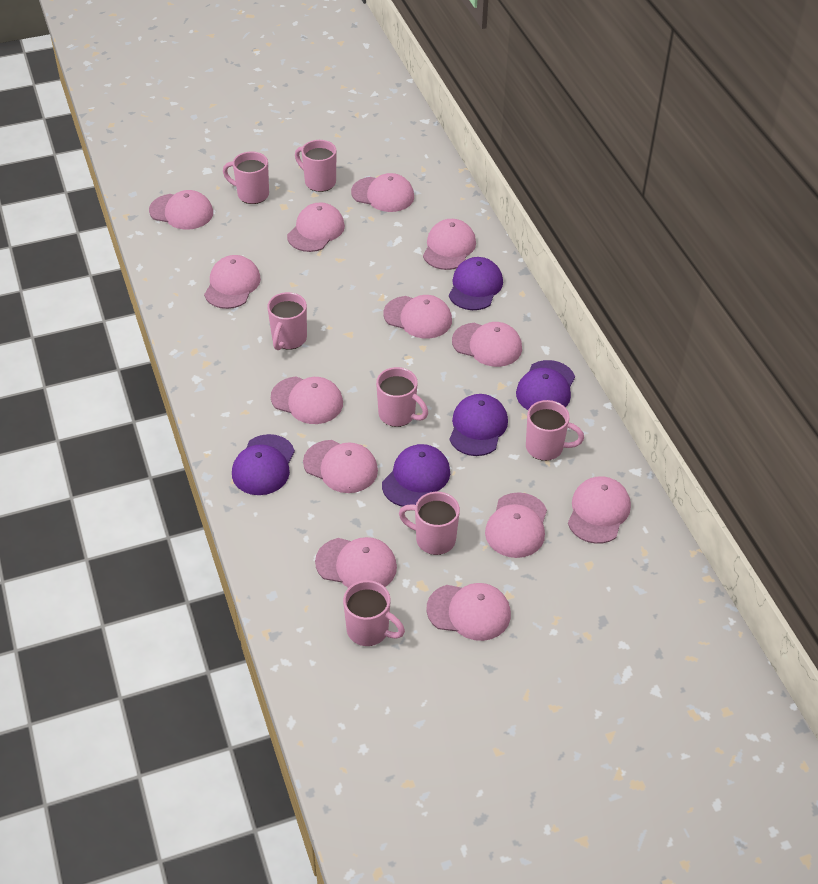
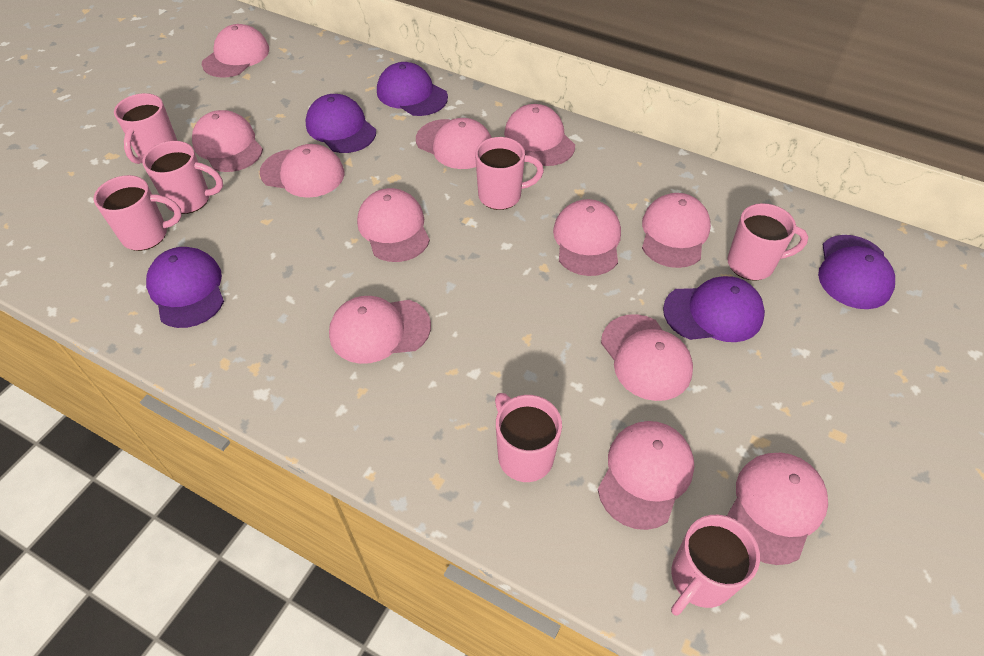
pink cap: 13 -> 12

